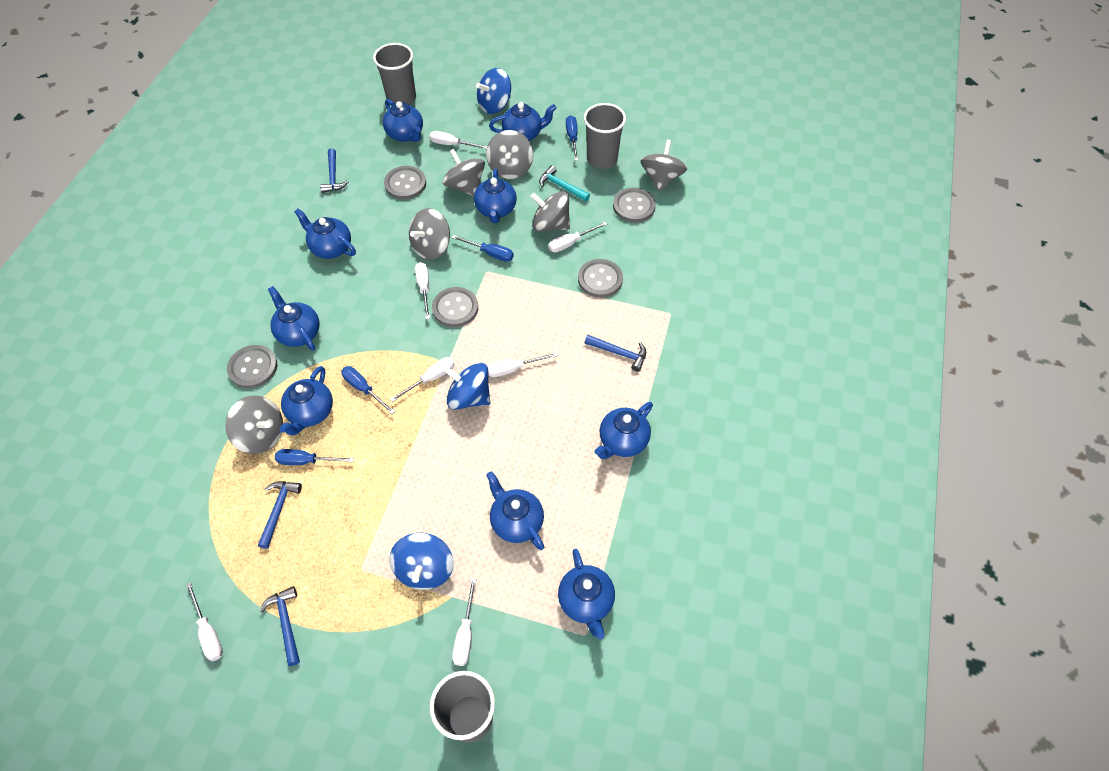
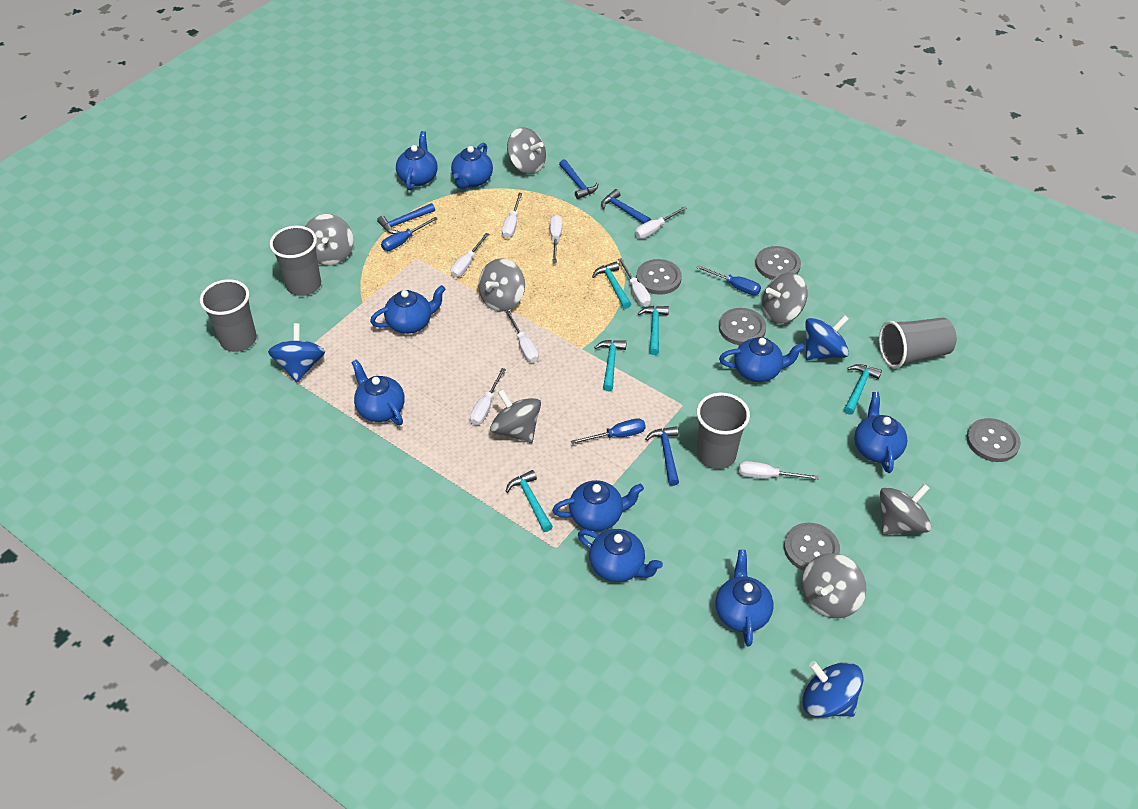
blue screwdriver: 4 -> 3
grey cup: 3 -> 4
grey spinning top: 6 -> 7
turquoise hammer: 1 -> 5
white screwdriver: 7 -> 8

